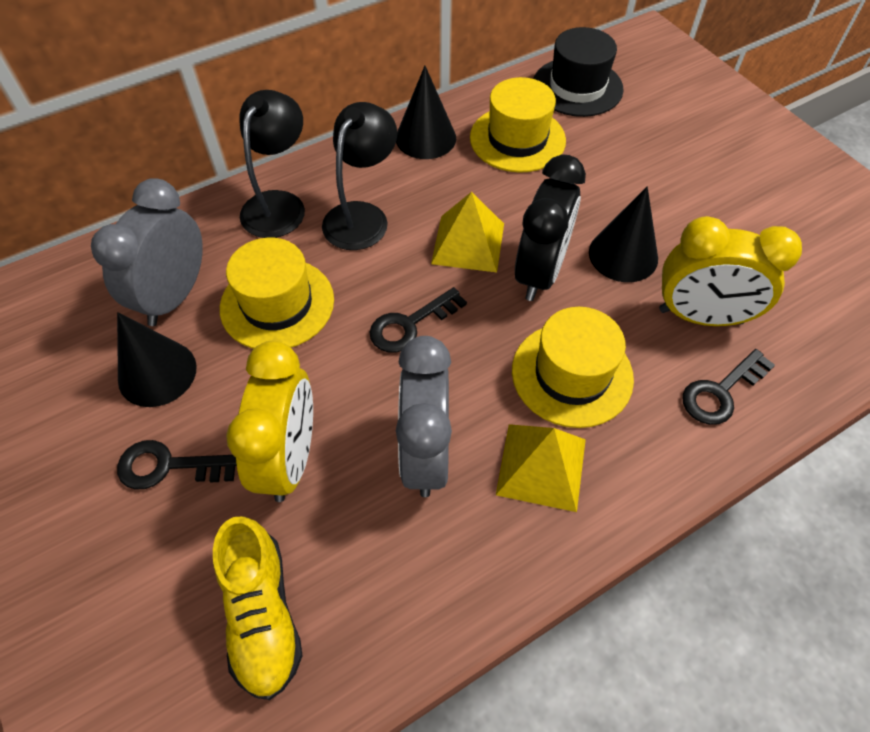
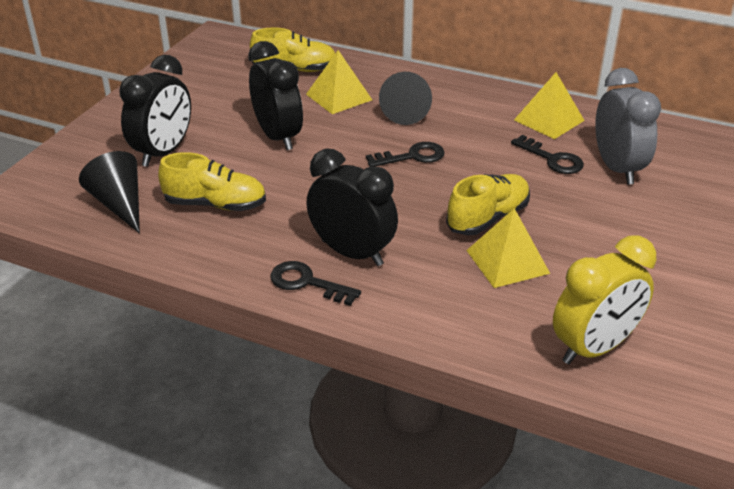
black clock: 1 -> 3
black cone: 3 -> 2
black hat: 1 -> 0
black lamp: 2 -> 0
grey clock: 2 -> 1
yellow clock: 2 -> 1
yellow hat: 3 -> 0
yellow pyramid: 2 -> 3
yellow shoe: 1 -> 3

